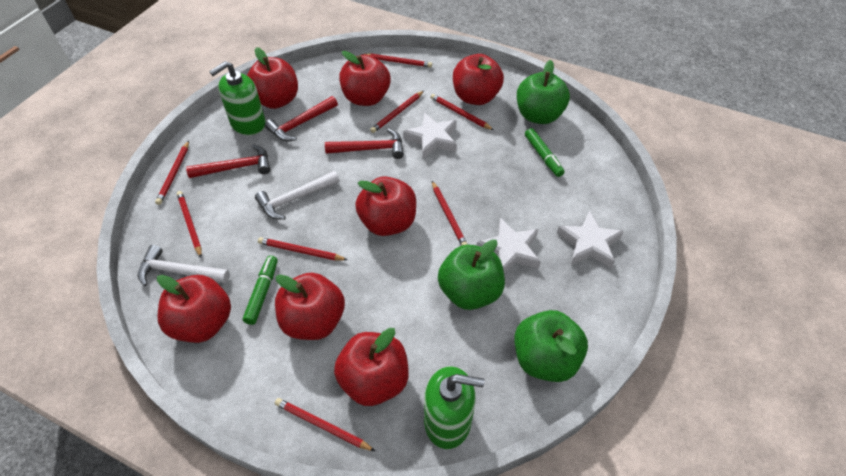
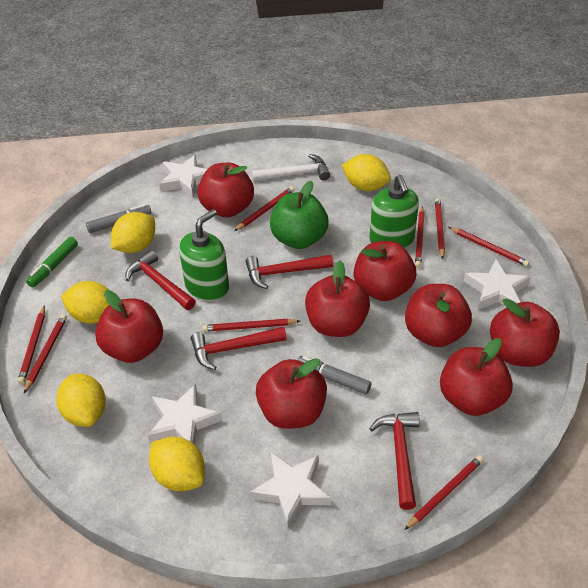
green apple: 3 -> 1
green marker: 2 -> 1
grey marker: 0 -> 2
red apple: 7 -> 8
red hammer: 3 -> 4
white hammer: 2 -> 1
white star: 3 -> 4
yellow lemon: 0 -> 5

